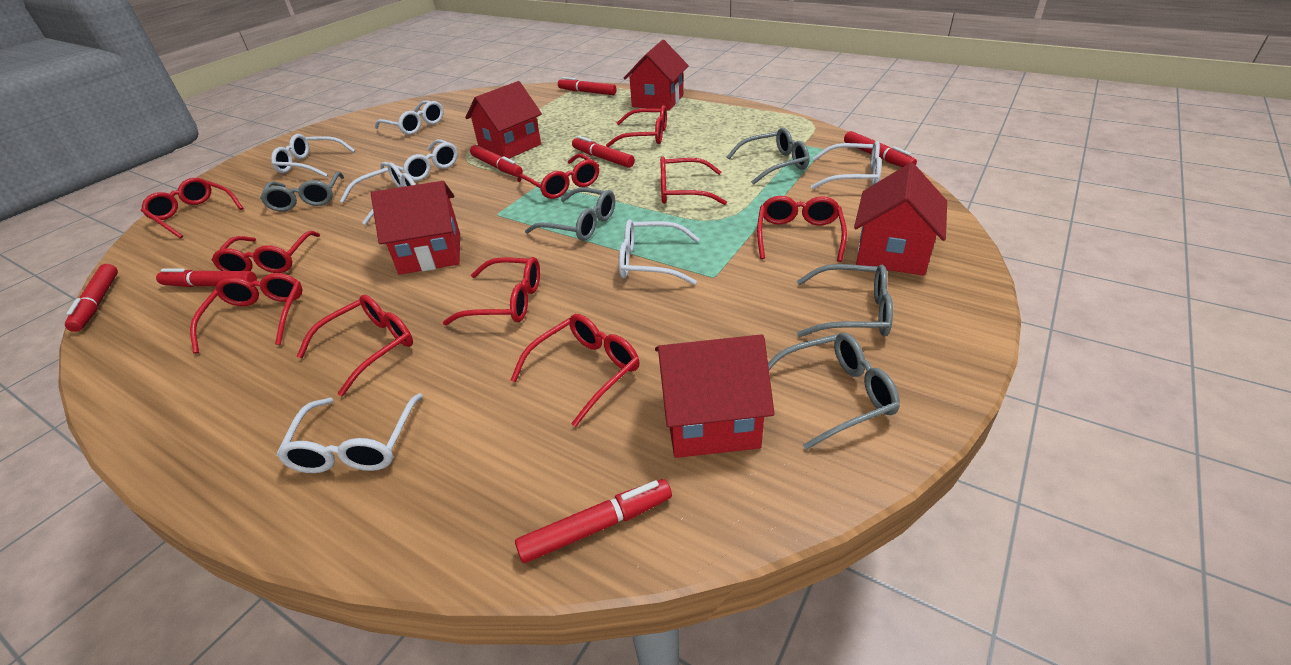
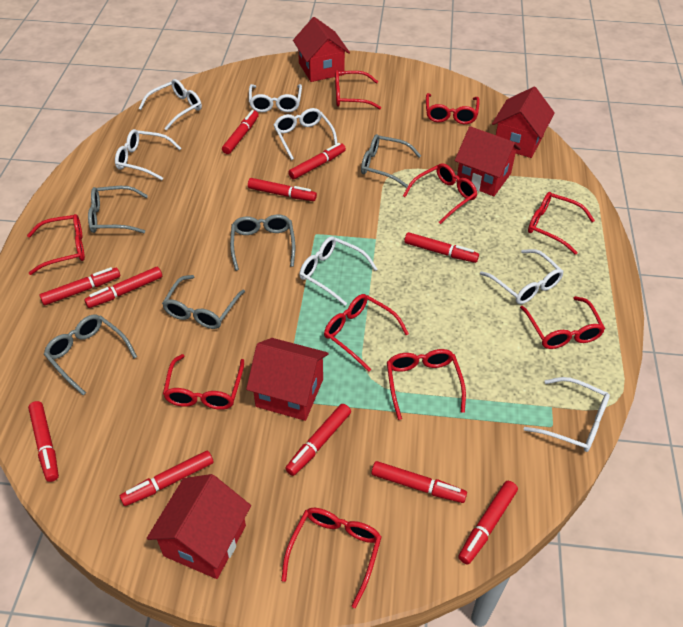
red marker: 7 -> 11

